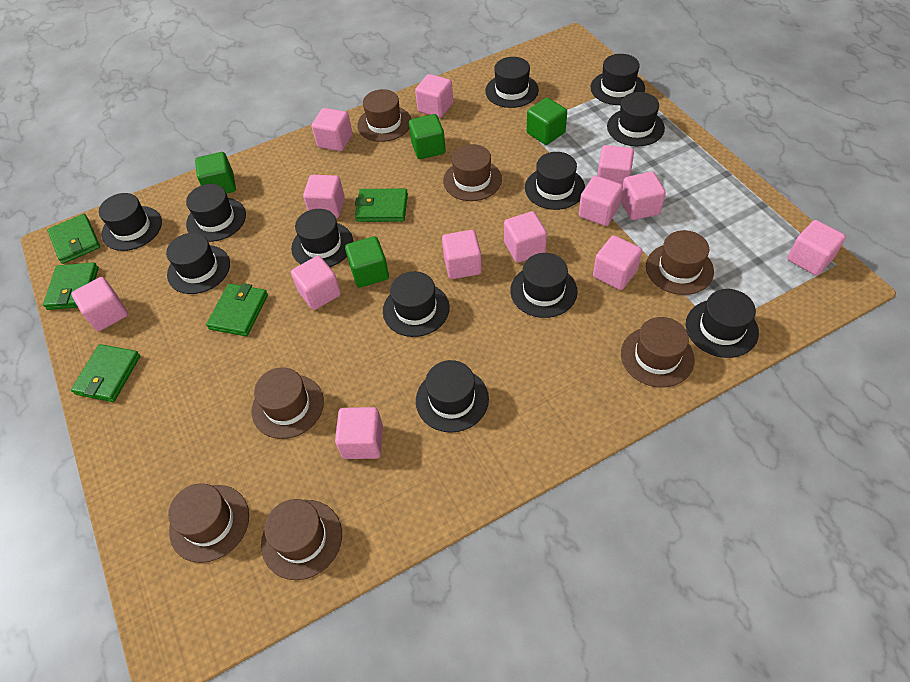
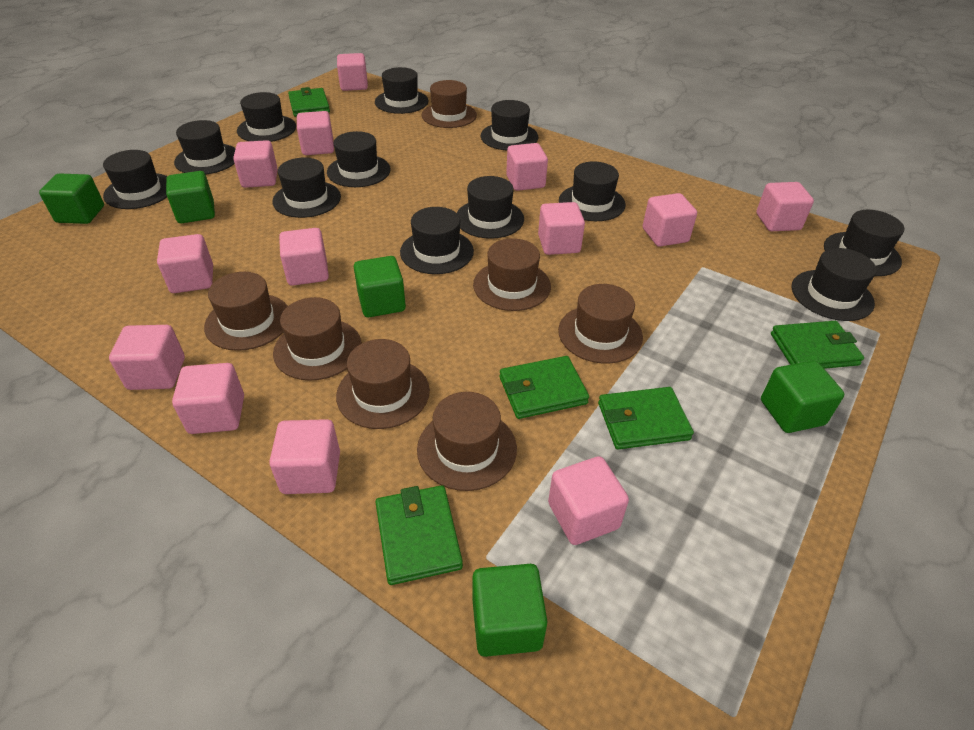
green cube: 4 -> 5

